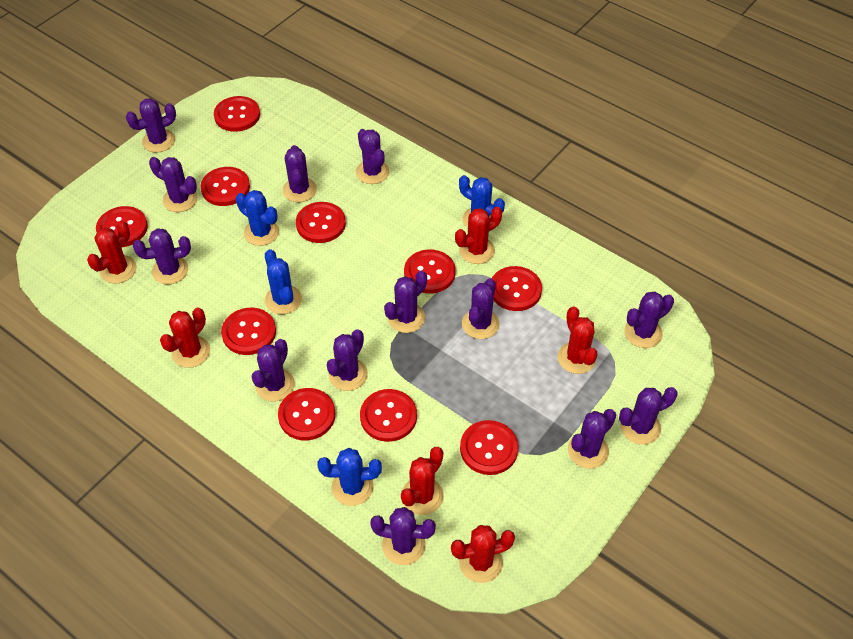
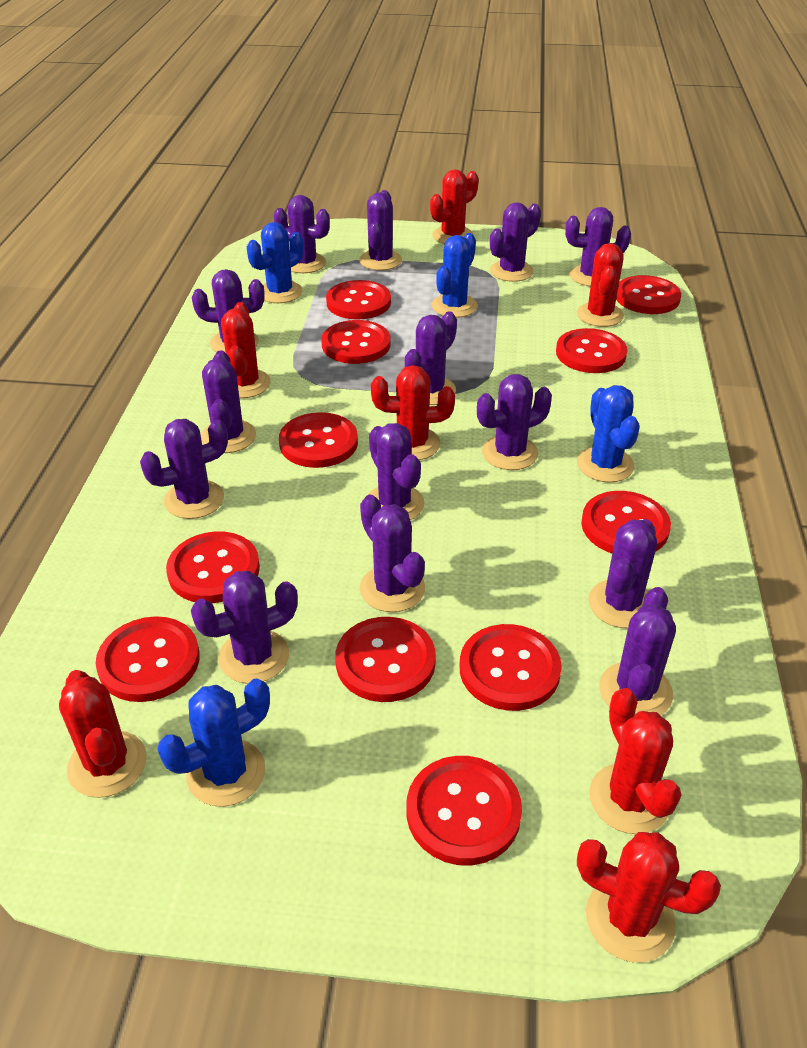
purple cactus: 13 -> 14
red button: 10 -> 11
red cactus: 6 -> 7

